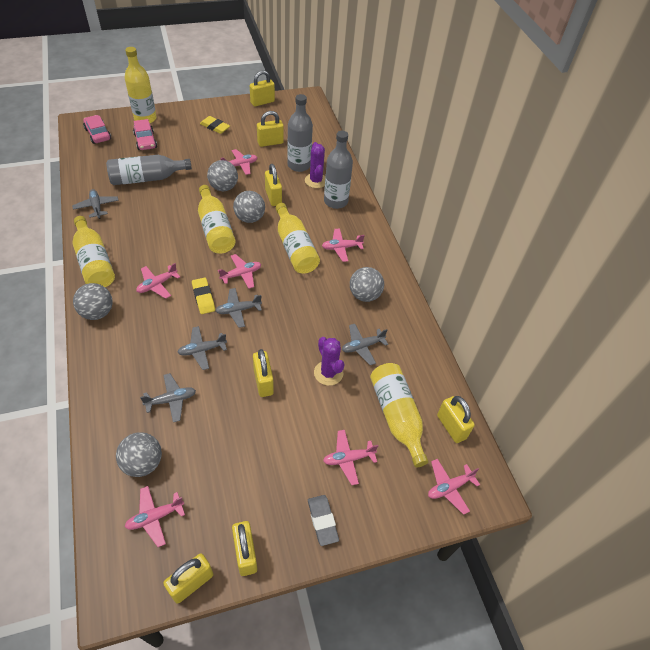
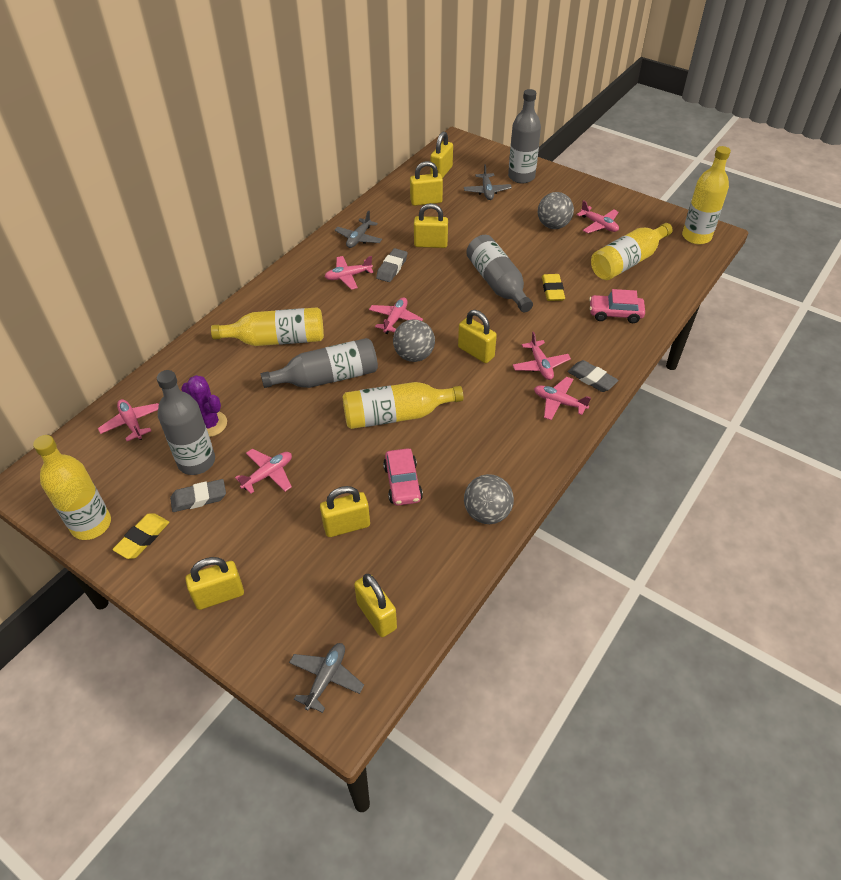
grey ball: 5 -> 3
grey bottle: 3 -> 4
grey eraser: 1 -> 3
grey plane: 5 -> 3
purple cactus: 2 -> 1

